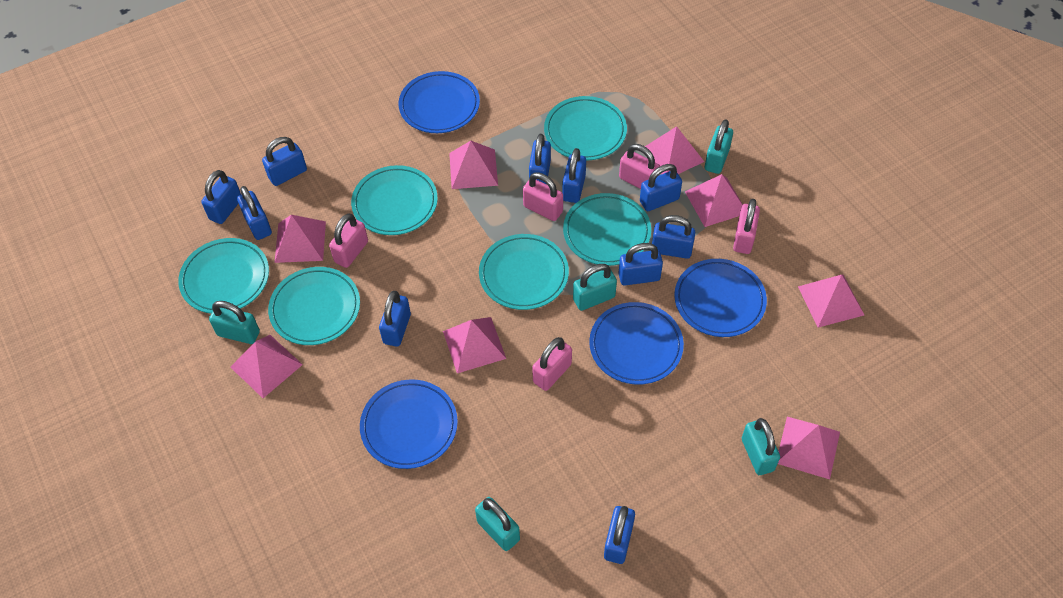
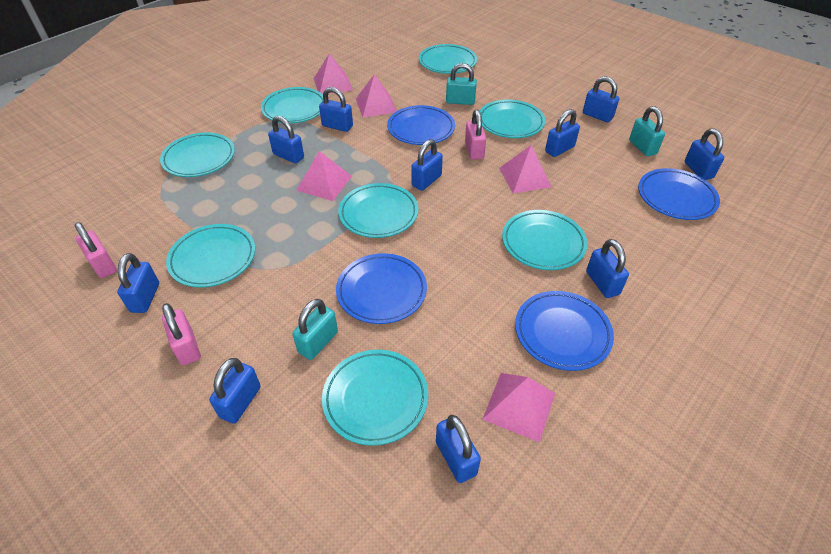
pink padlock: 5 -> 3
pink pyramid: 8 -> 5
turquoise padlock: 5 -> 3
turquoise plate: 6 -> 8

